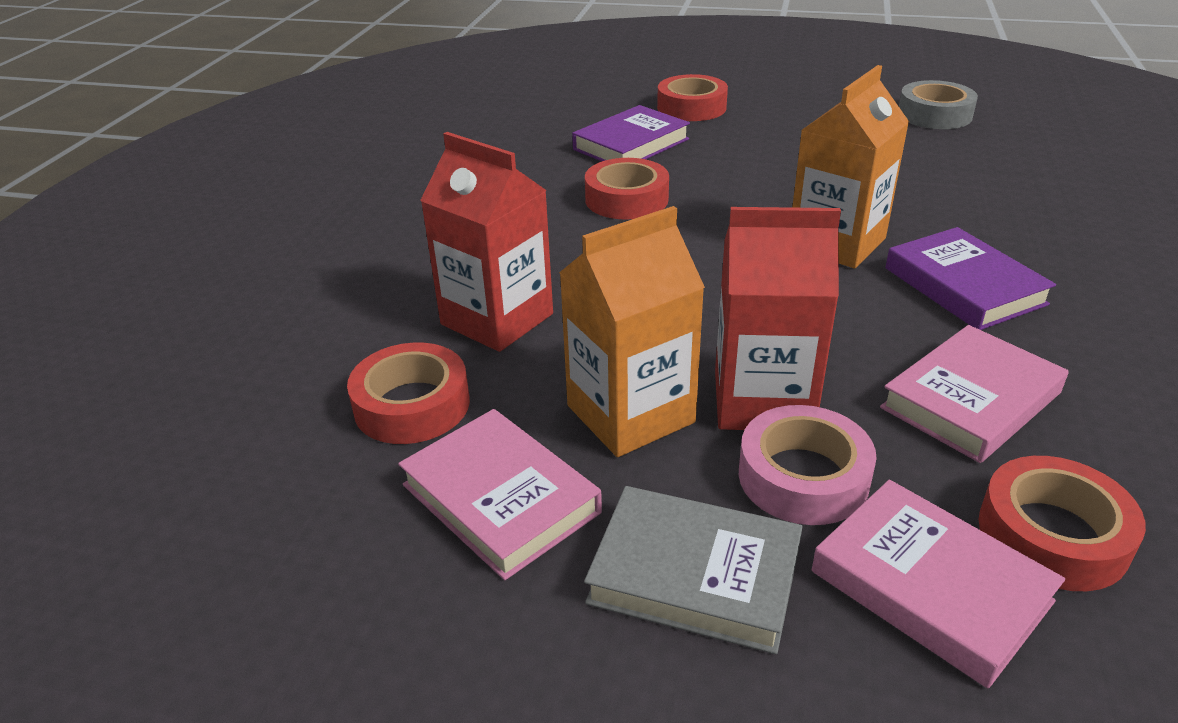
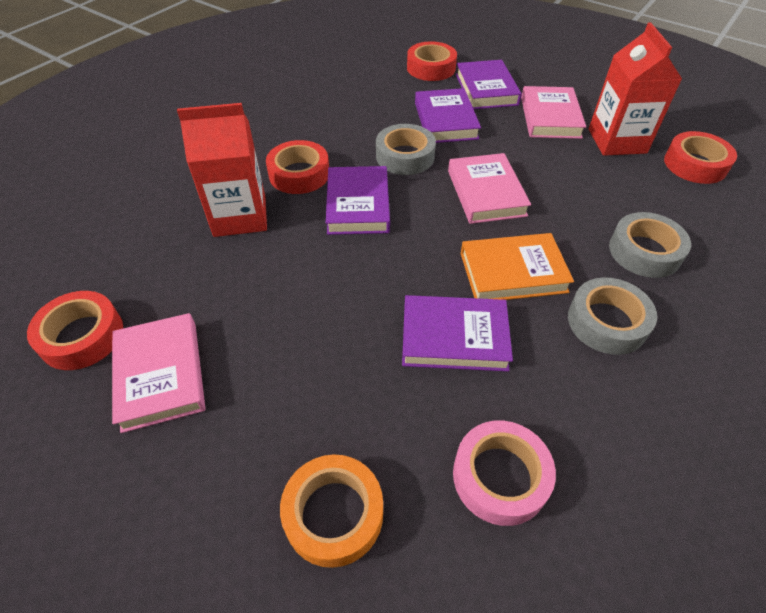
grey book: 1 -> 0
grey tape: 1 -> 3
orange book: 0 -> 1
orange carton: 2 -> 0
orange tape: 0 -> 1
purple book: 2 -> 4

